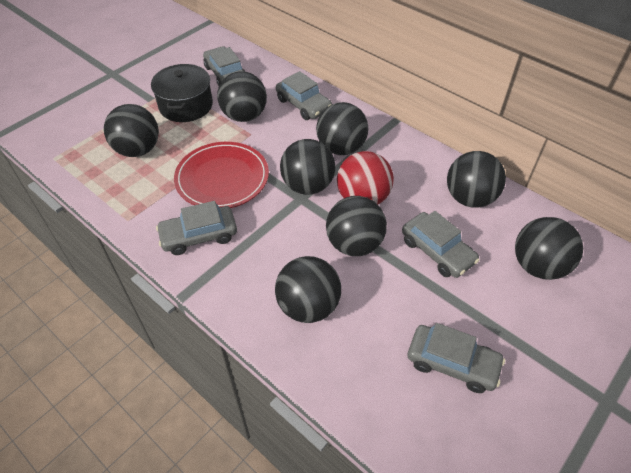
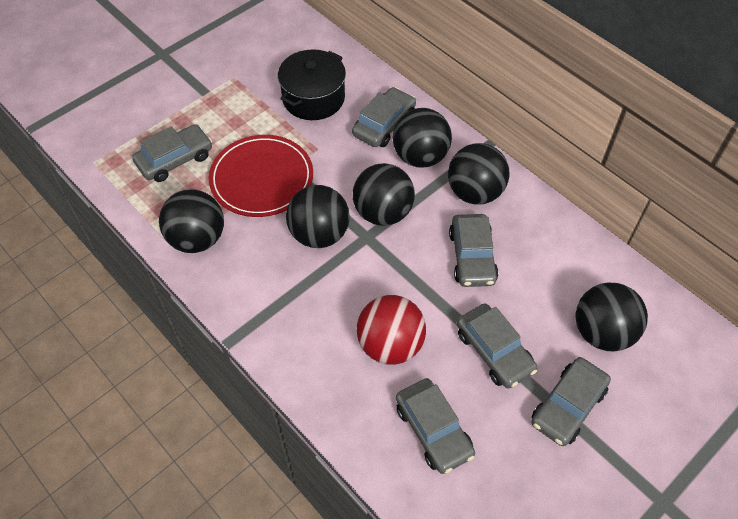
black ball: 8 -> 6
grey car: 5 -> 6

